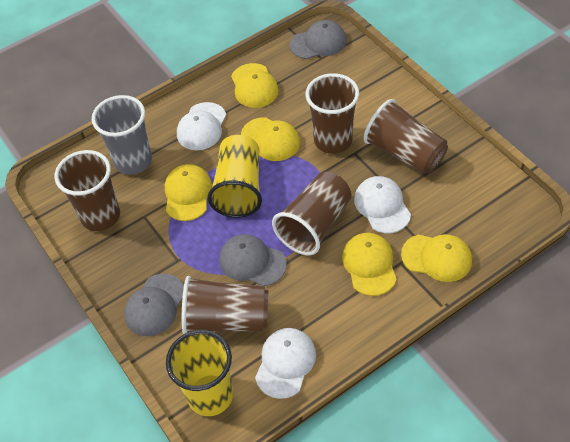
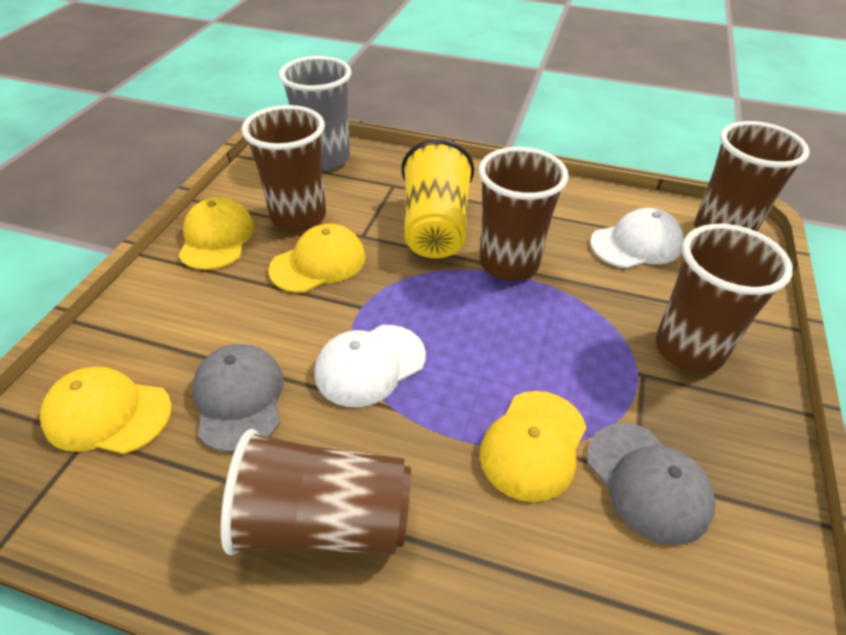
grey cap: 3 -> 2
white cap: 3 -> 2
yellow cap: 5 -> 4
yellow cup: 2 -> 1

